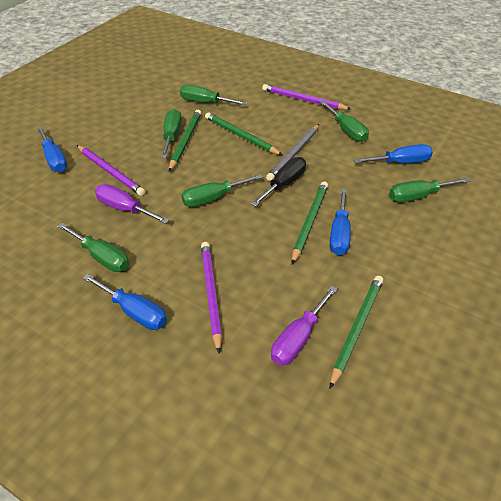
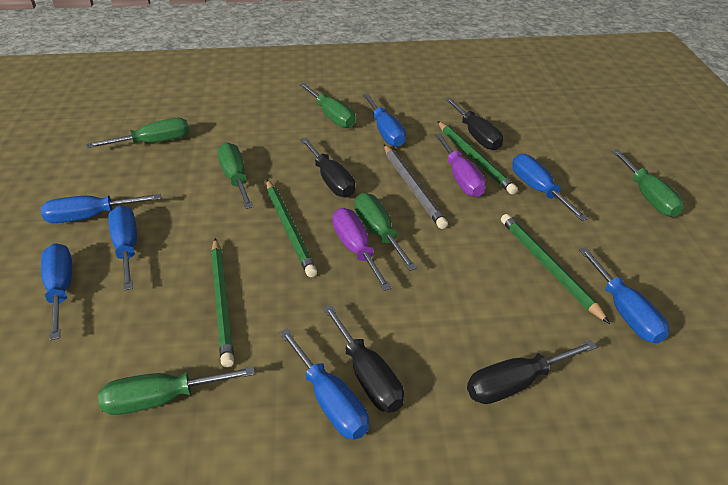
black screwdriver: 1 -> 4
blue screwdriver: 4 -> 7
purple pencil: 3 -> 0

